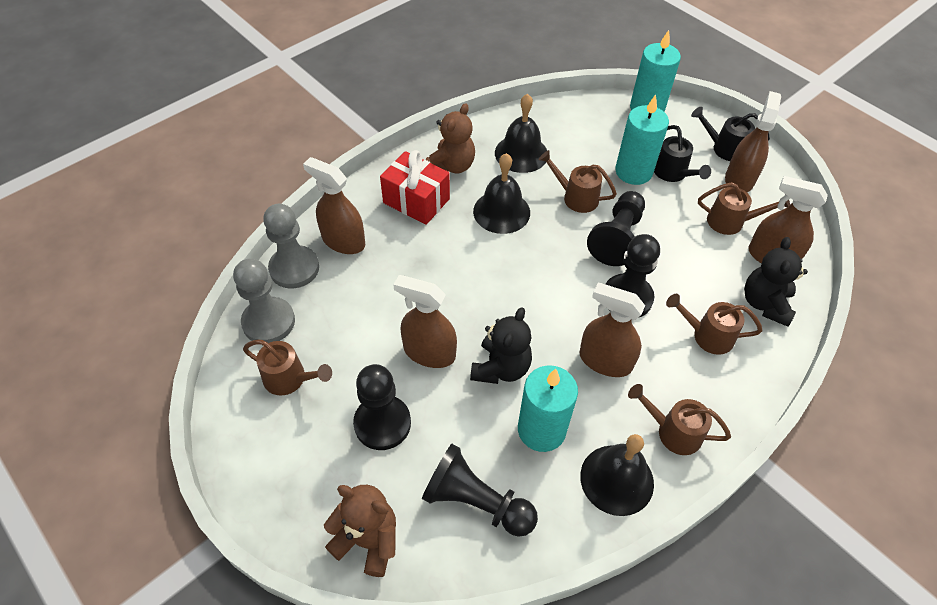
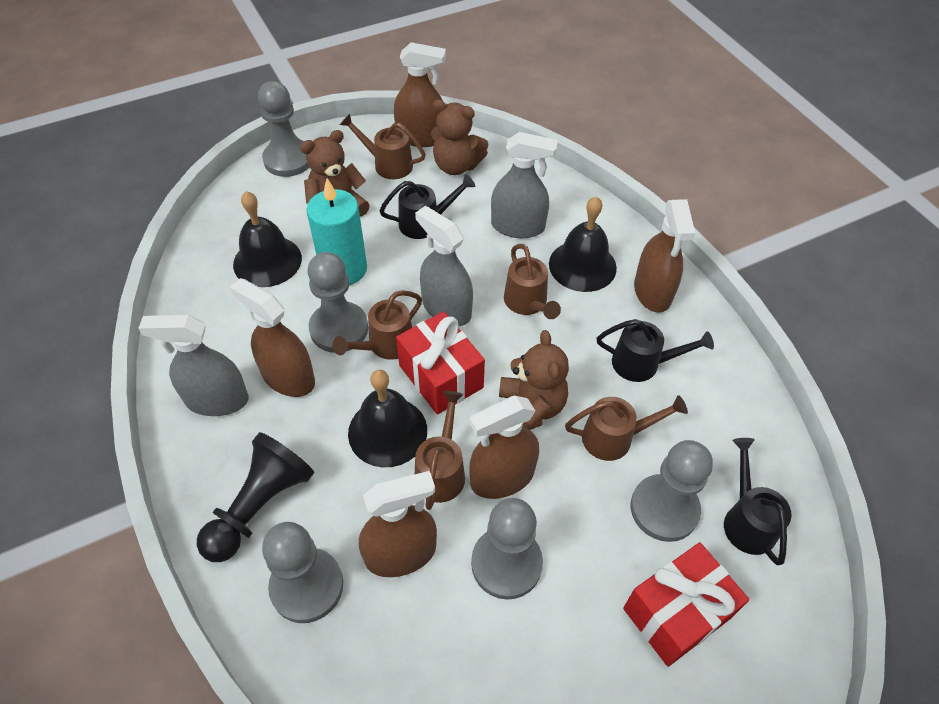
black pawn: 4 -> 1
black teddy bear: 2 -> 0
black watering can: 2 -> 3
brown teddy bear: 2 -> 3
grey pawn: 2 -> 5
grey spray bottle: 0 -> 3
red gift: 1 -> 2
turquoise candle: 3 -> 1

